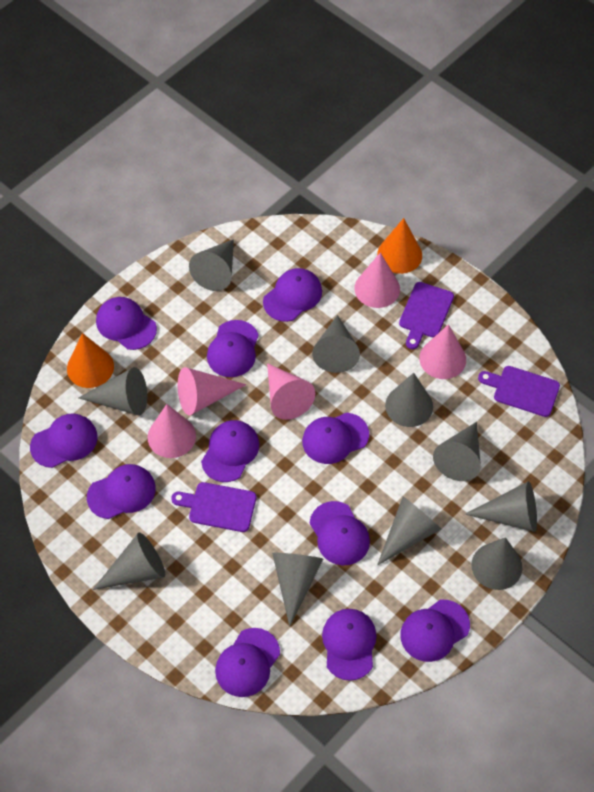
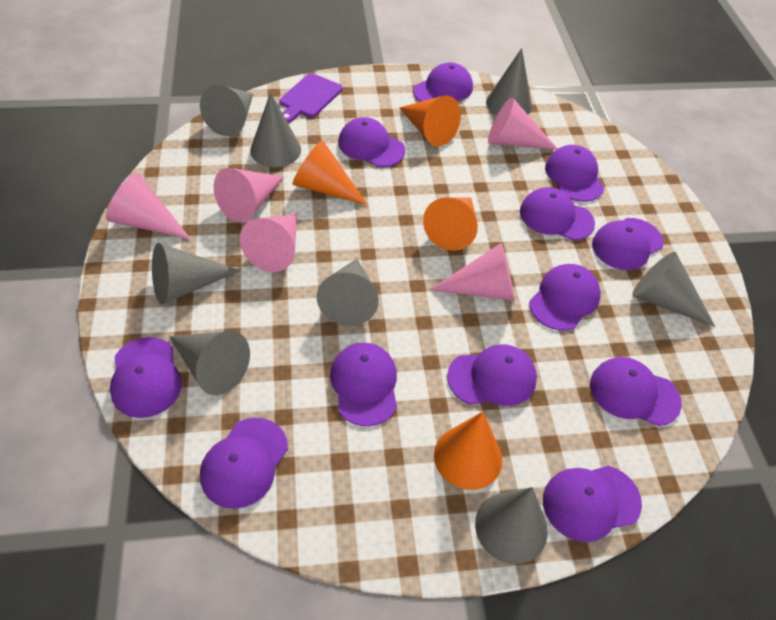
grey cone: 10 -> 8
orange cone: 2 -> 4
purple cap: 11 -> 12
purple cutting board: 3 -> 1

